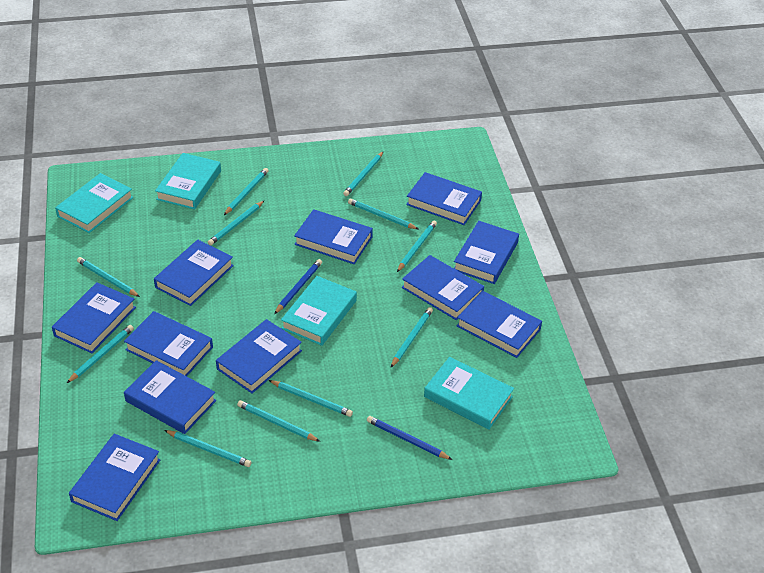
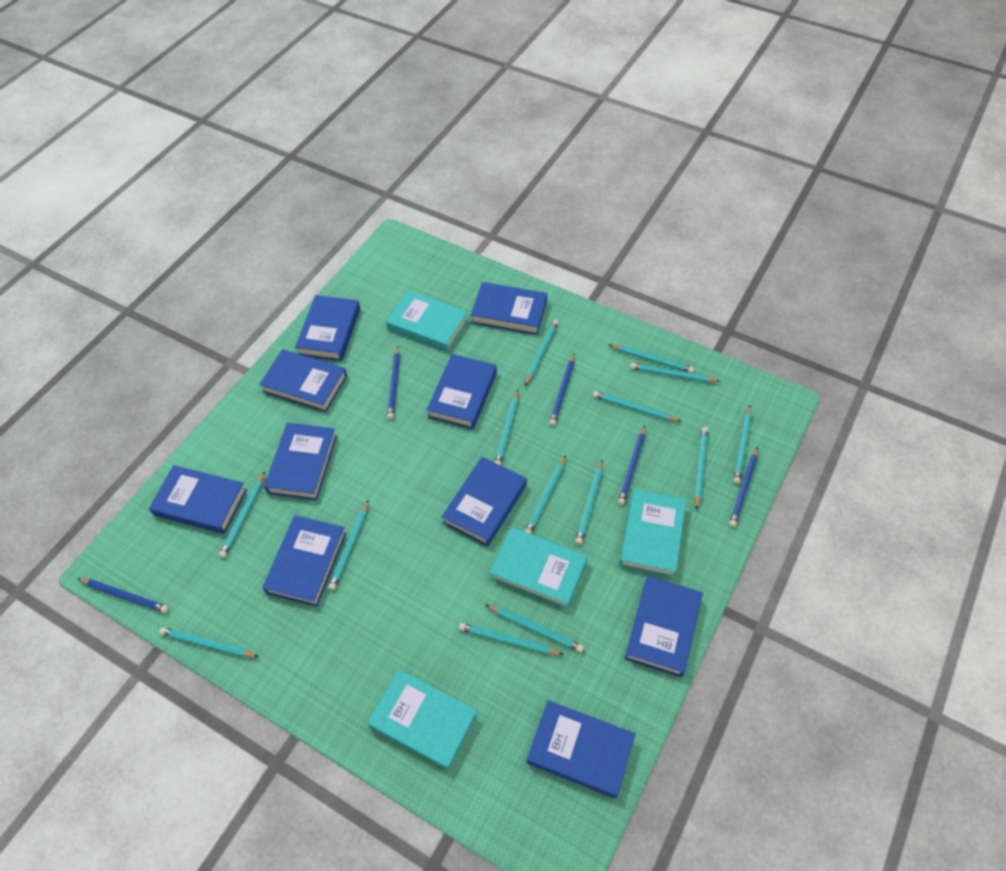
blue book: 11 -> 10
blue pencil: 2 -> 5
turquoise pencil: 11 -> 14

